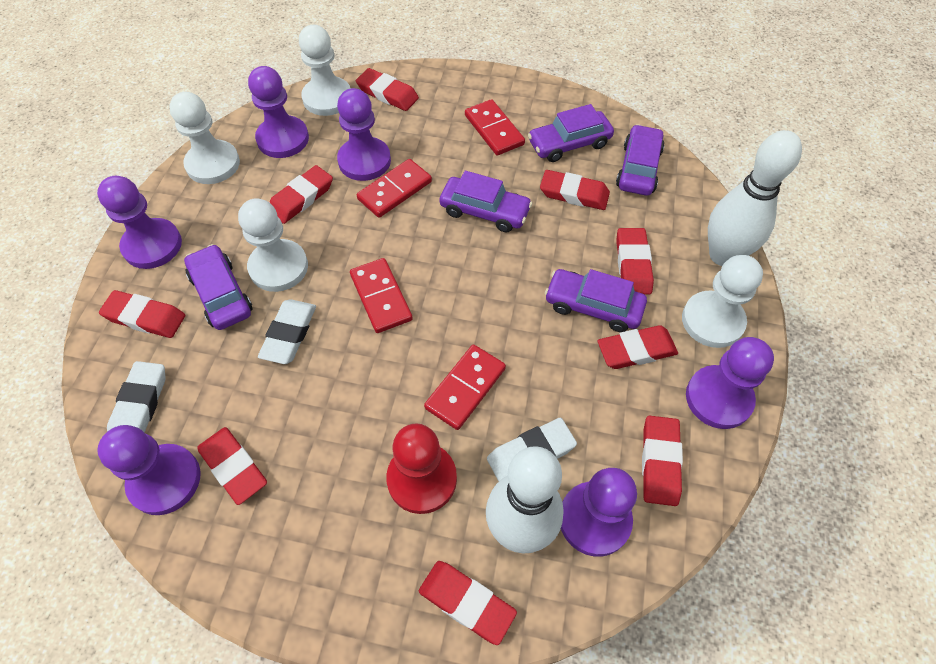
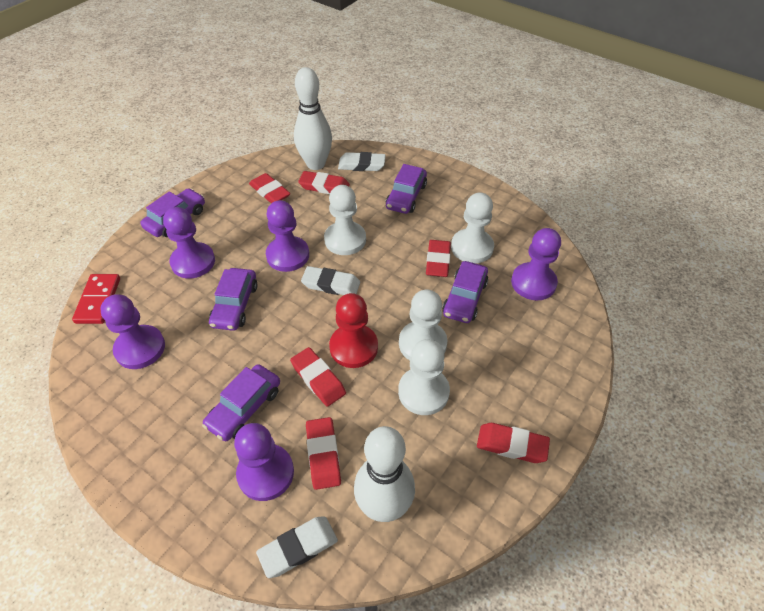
purple pawn: 6 -> 5
red domino: 4 -> 1
red eraser: 9 -> 6

